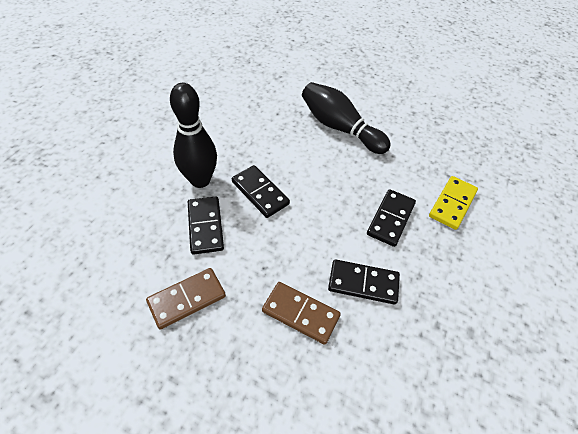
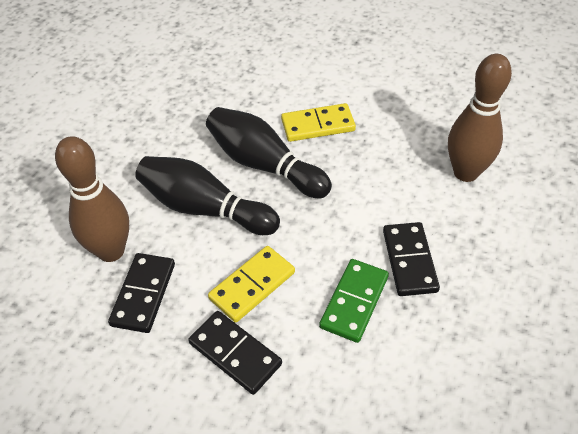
black domino: 4 -> 3
brown bowling pin: 0 -> 2
brown domino: 2 -> 0
green domino: 0 -> 1
yellow domino: 1 -> 2

